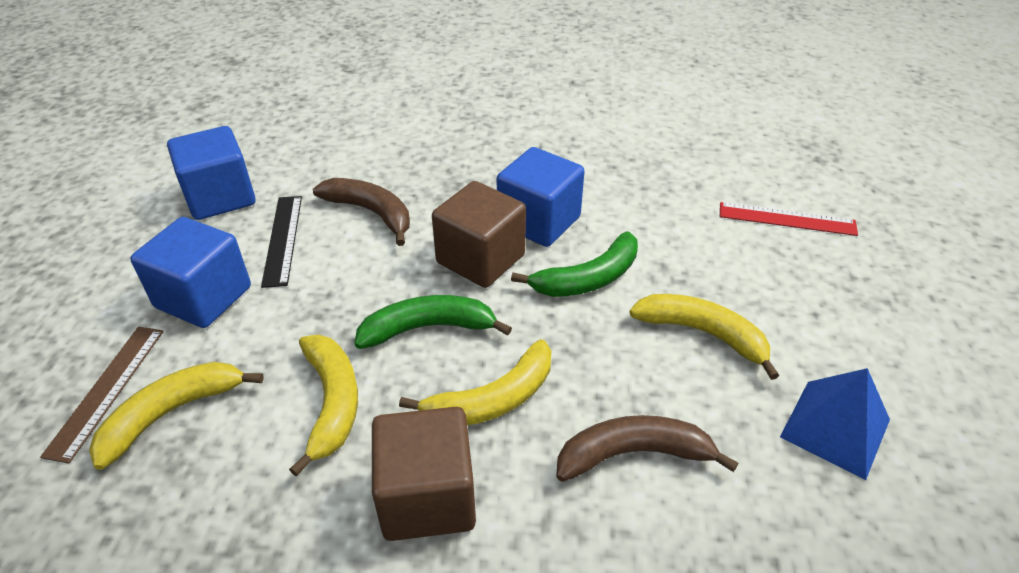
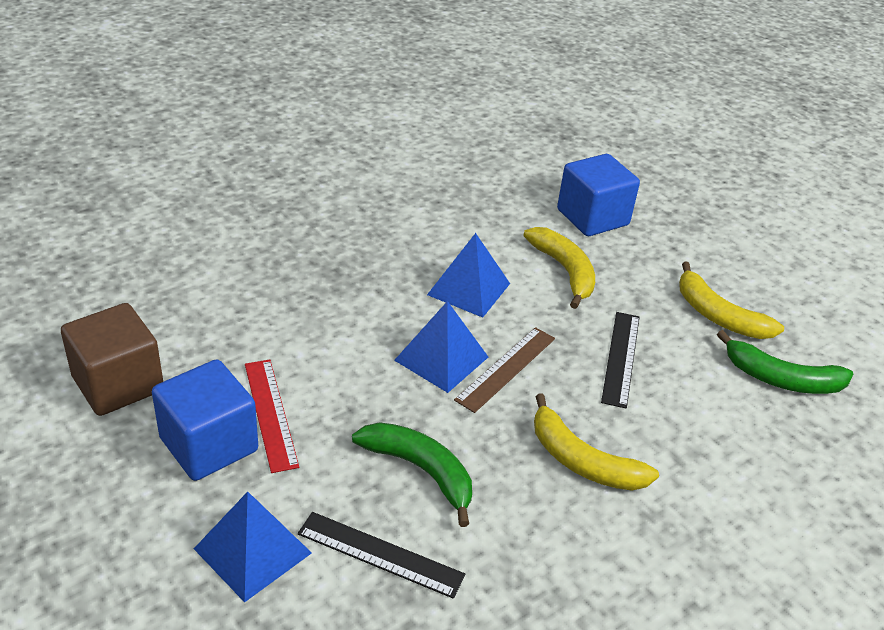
black ruler: 1 -> 2
blue cube: 3 -> 2
blue pyramid: 1 -> 3
brown banana: 2 -> 0
brown cube: 2 -> 1
yellow banana: 4 -> 3

